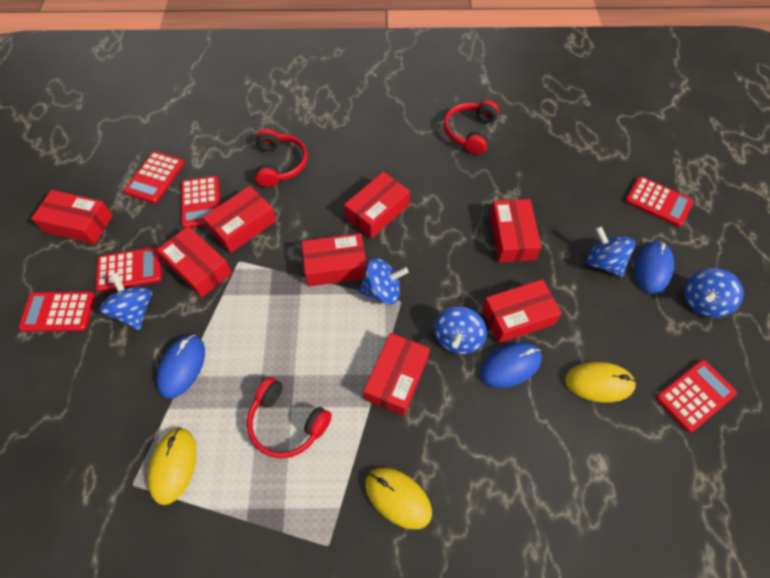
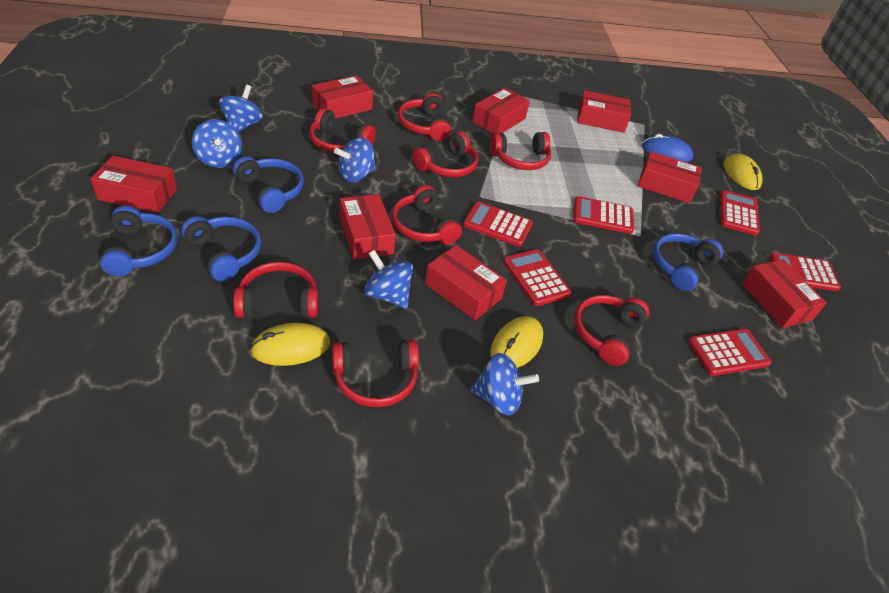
blue headphones: 0 -> 4
blue mouse: 3 -> 1
red headphones: 3 -> 8

